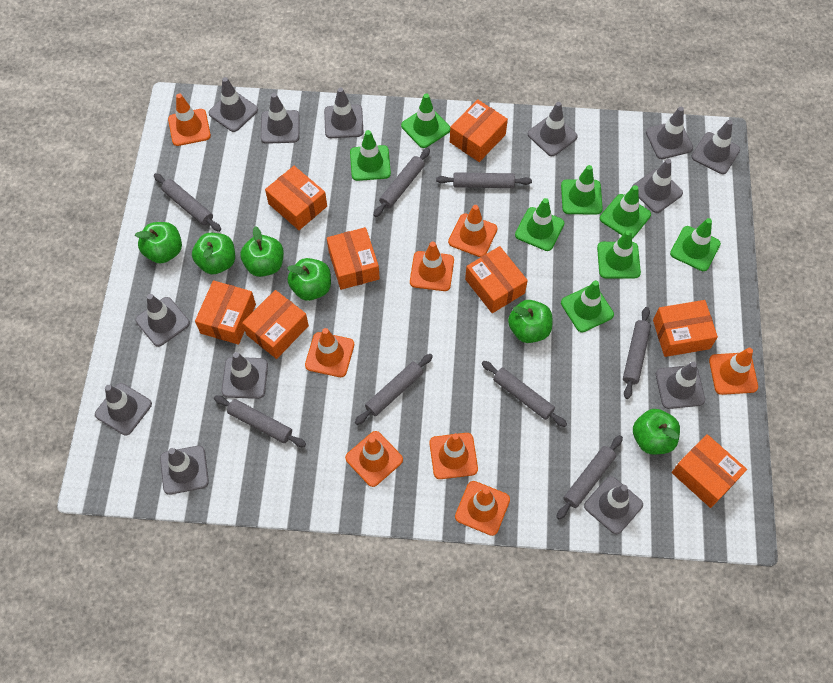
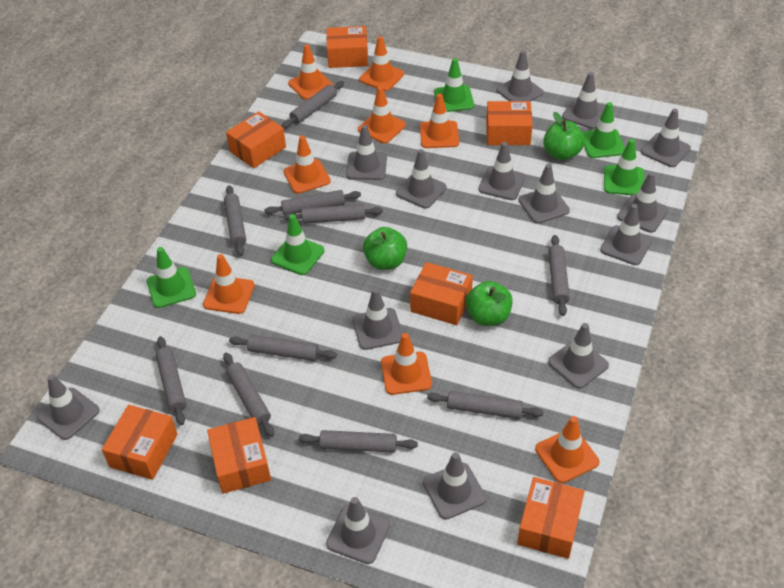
green apple: 6 -> 3
green traffic cone: 8 -> 5
grey rolling pin: 8 -> 10
grey traffic cone: 13 -> 14
orange box: 8 -> 7

